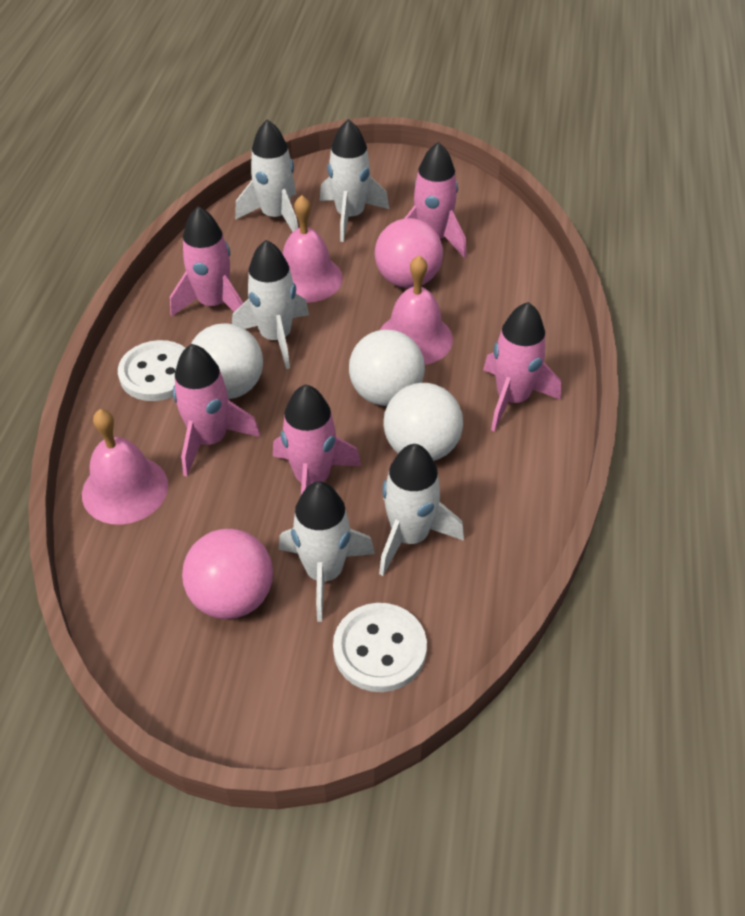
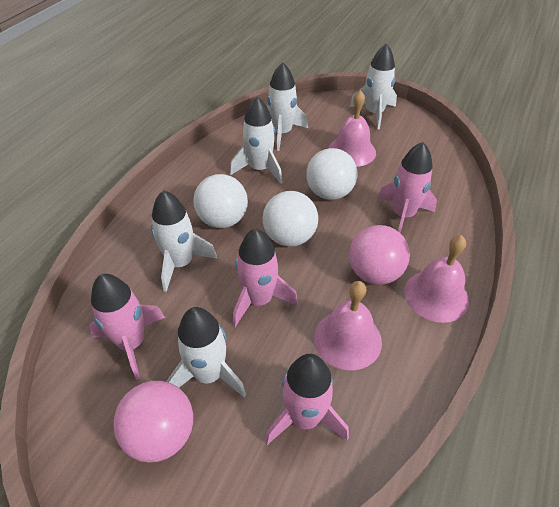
pink rocket: 5 -> 4
white button: 2 -> 0

